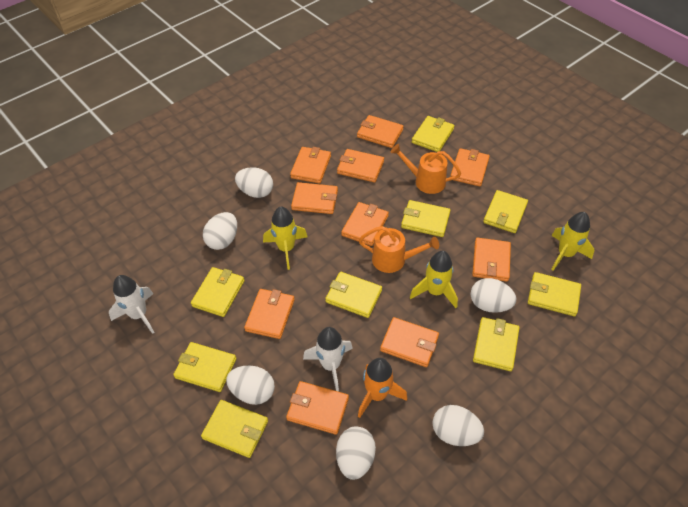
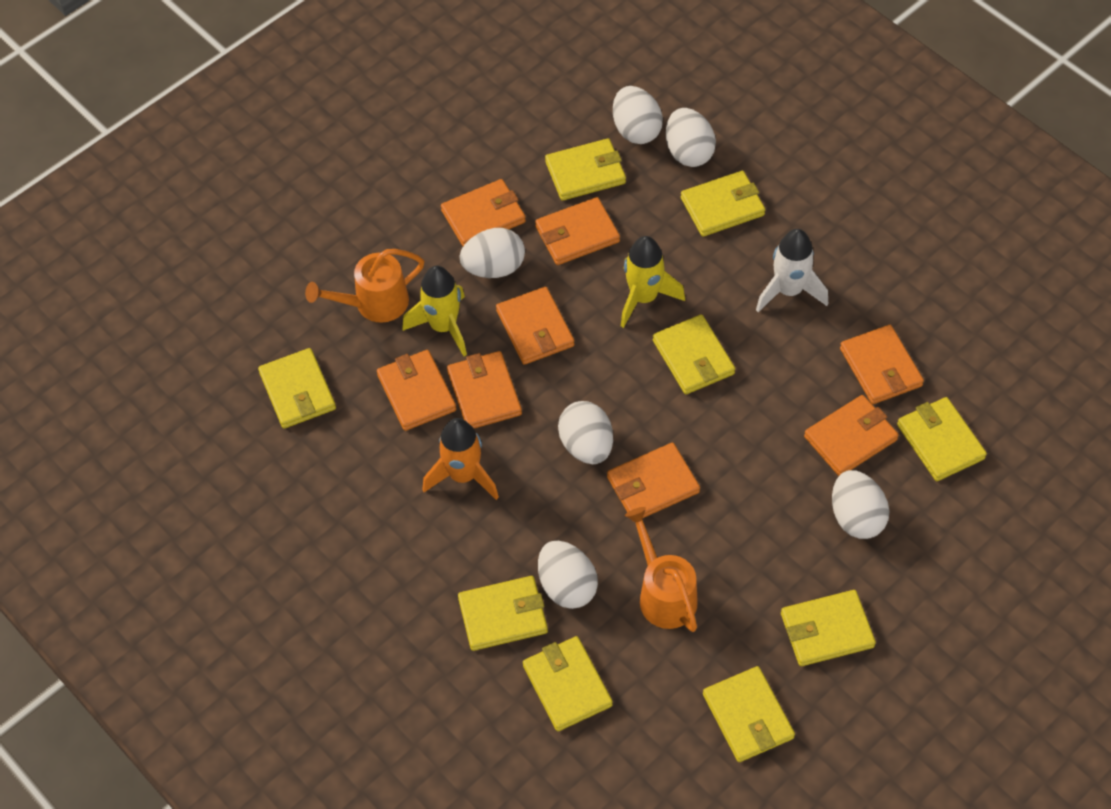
orange wallet: 10 -> 8
white rocket: 2 -> 1
yellow rocket: 3 -> 2

